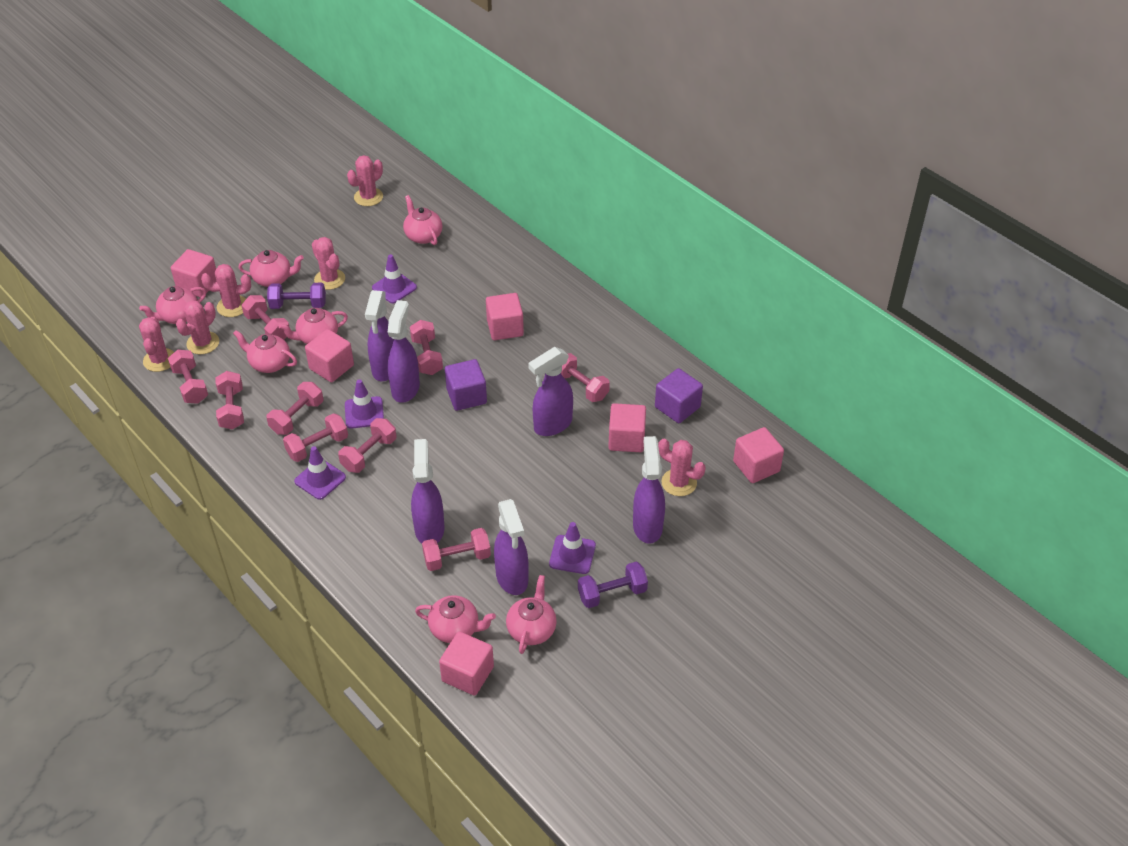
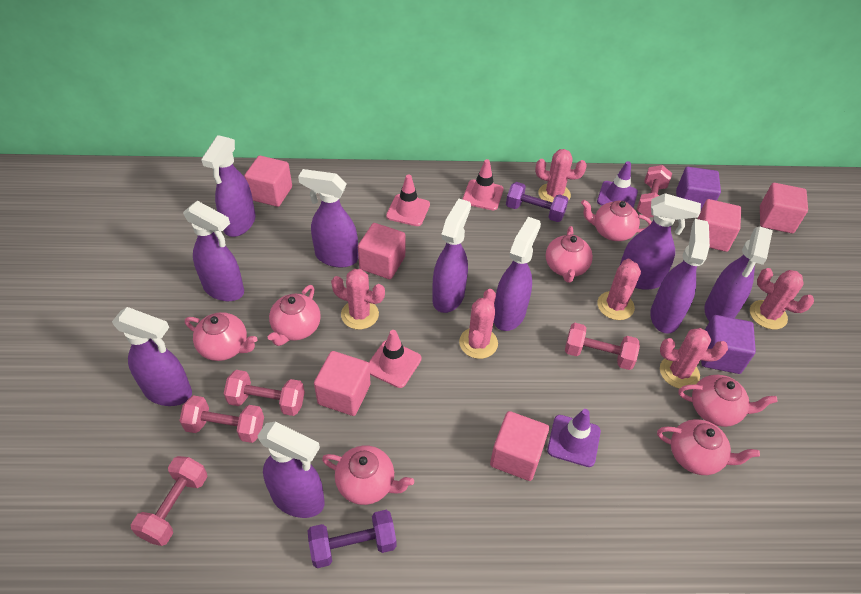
pink dumbbell: 9 -> 5
pink traffic cone: 0 -> 3
purple spray bottle: 6 -> 10
purple traffic cone: 4 -> 2

